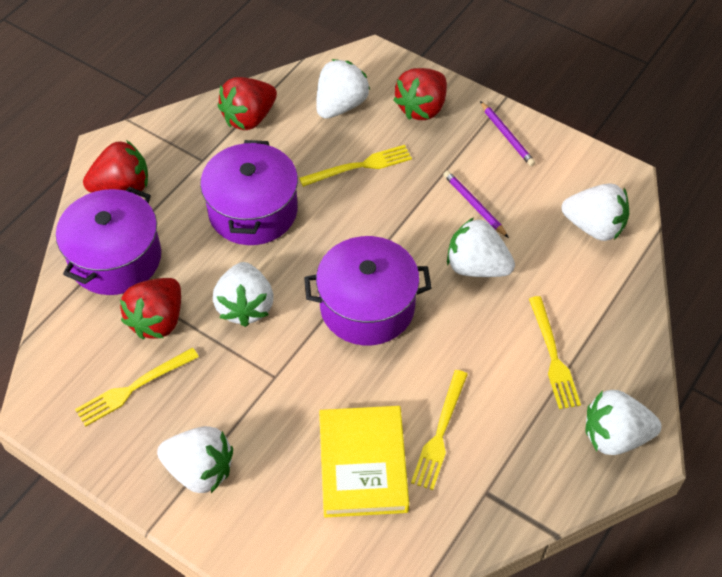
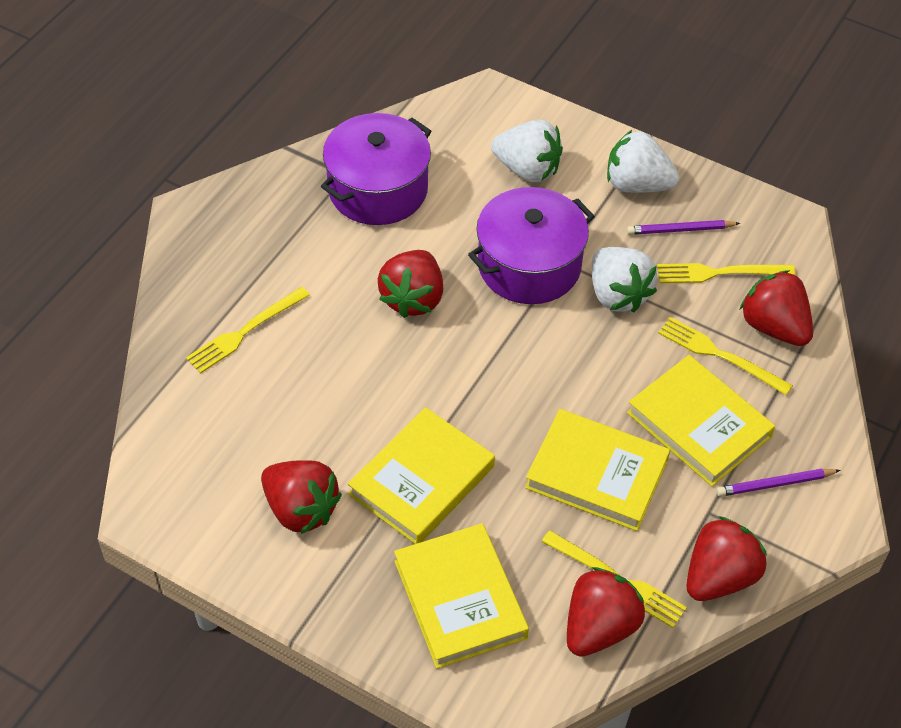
purple pot: 3 -> 2
red strawberry: 4 -> 5
white strawberry: 6 -> 3
yellow book: 1 -> 4

